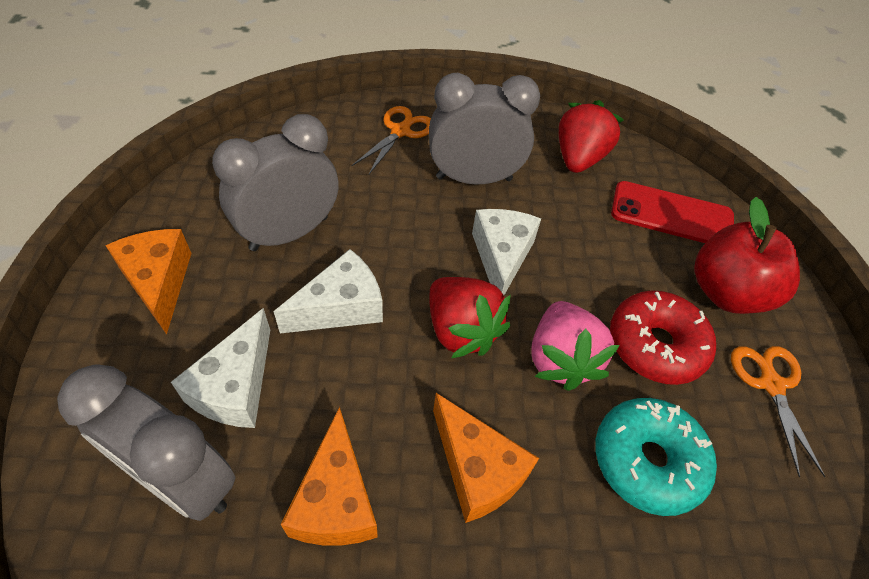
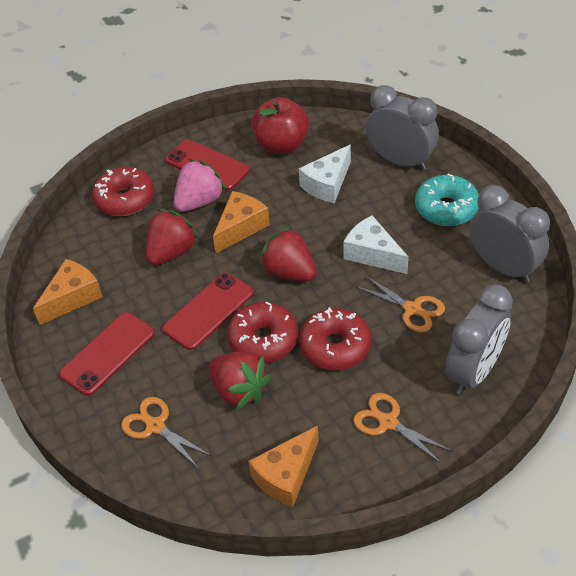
orange scissors: 2 -> 3
red donut: 1 -> 3
red phone: 1 -> 3
red strawberry: 2 -> 3
white cheese: 3 -> 2

